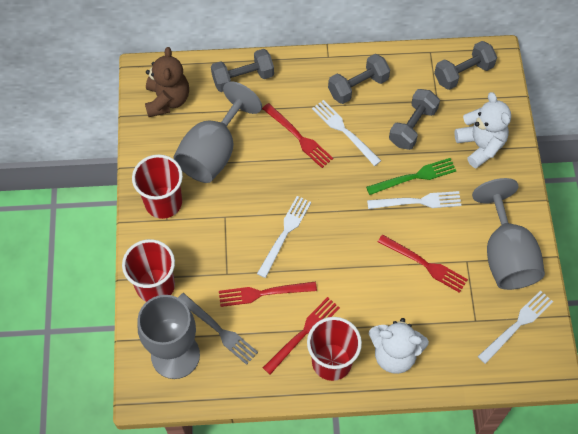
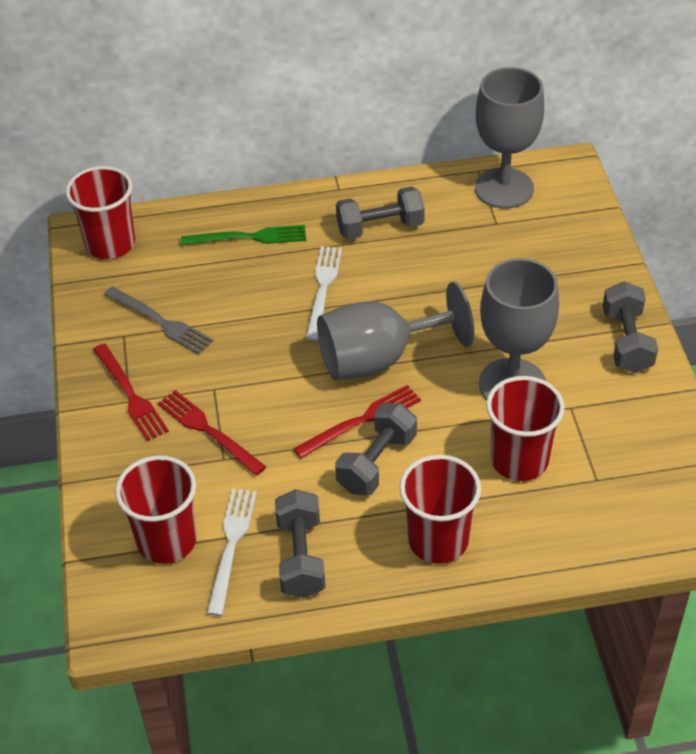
brown teddy bear: 1 -> 0
red cup: 3 -> 4
red fork: 4 -> 3
white fork: 4 -> 2
white teddy bear: 2 -> 0

